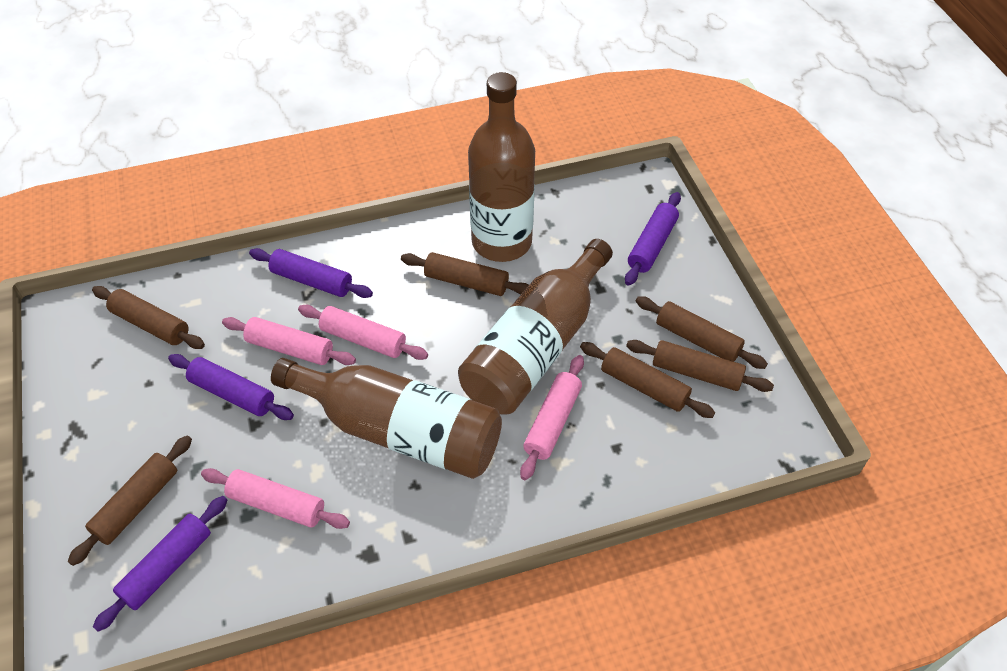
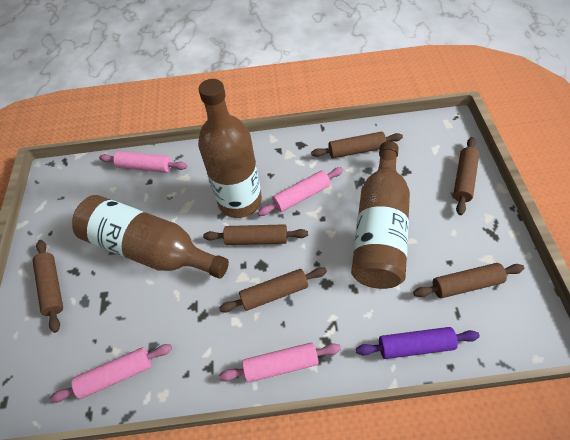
purple rolling pin: 4 -> 1

